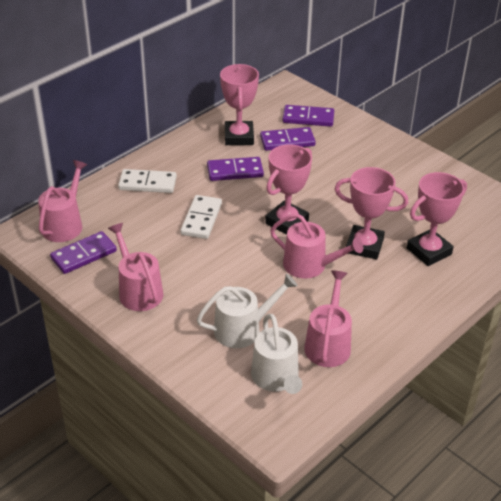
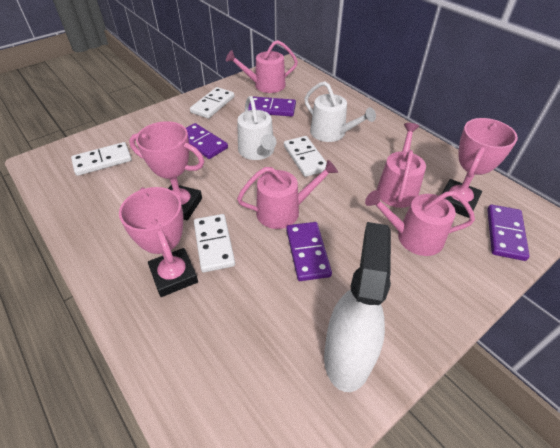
pink trophy: 4 -> 3
white domino: 2 -> 4
white spray bottle: 0 -> 1

